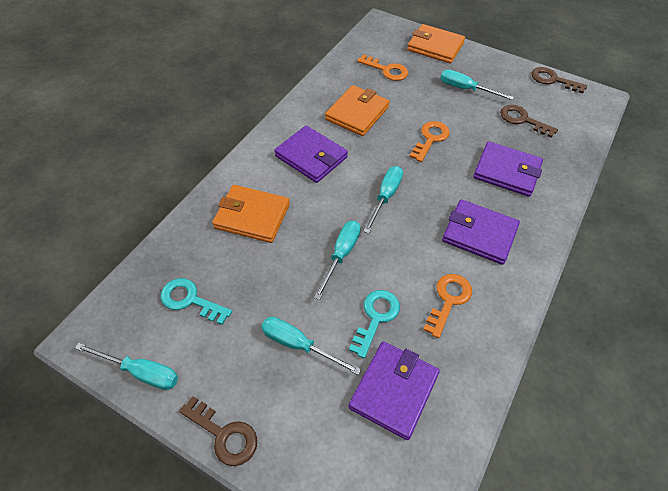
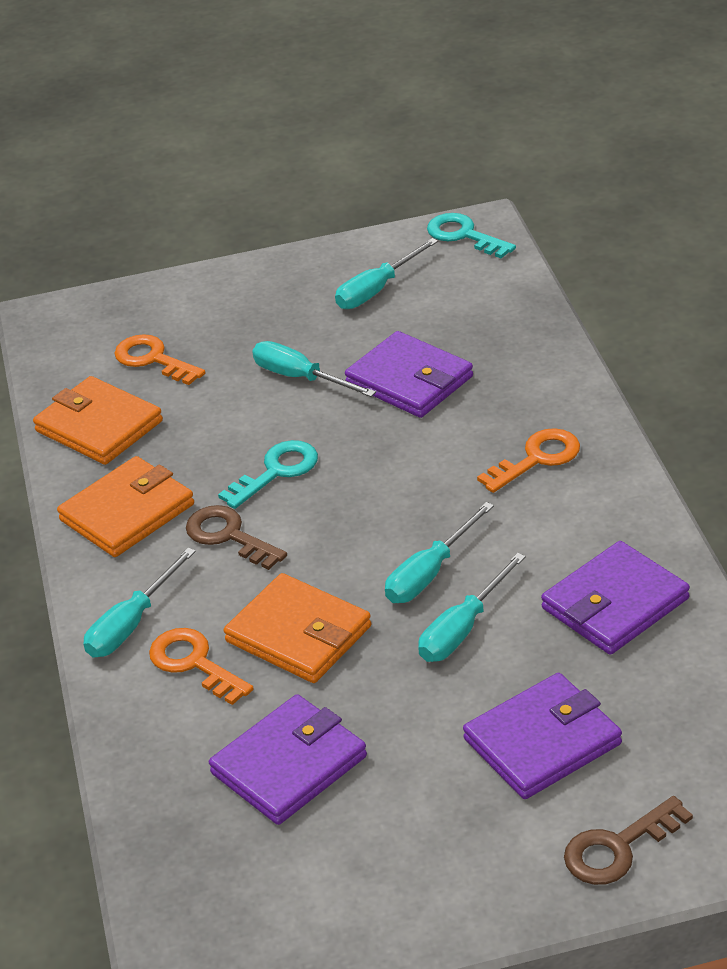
brown key: 3 -> 2

